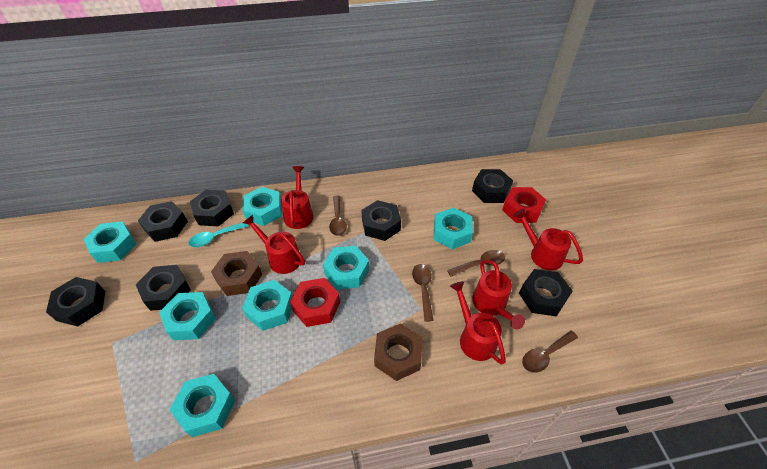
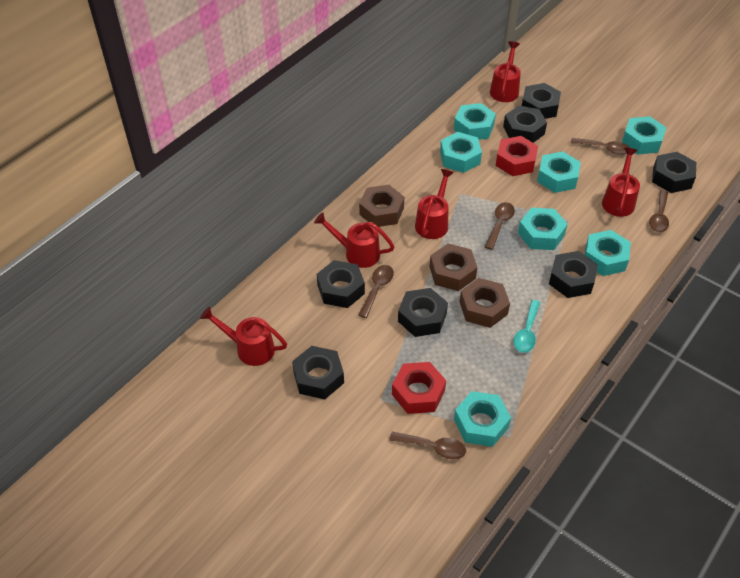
brown nut: 2 -> 3
brown spoon: 4 -> 5

